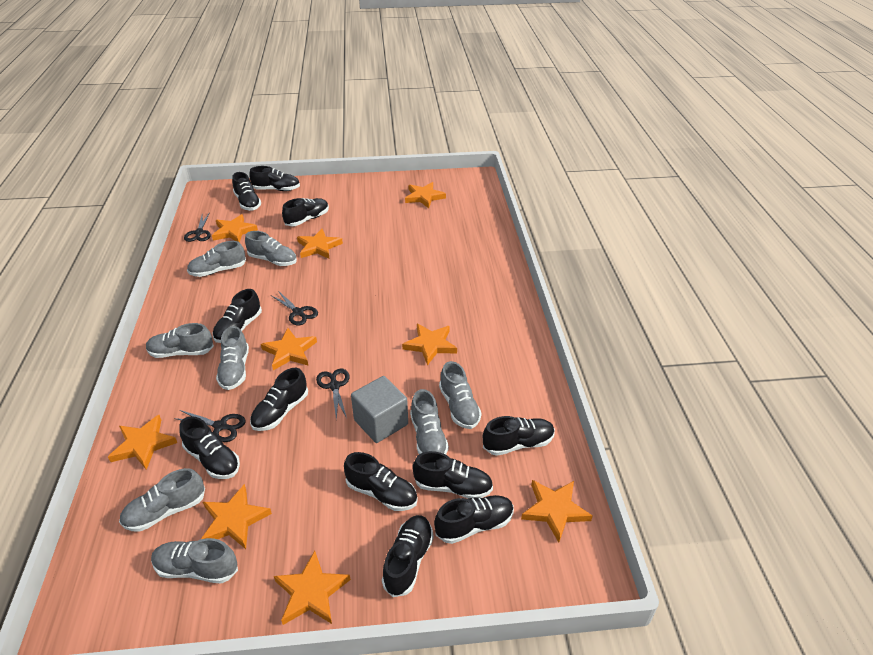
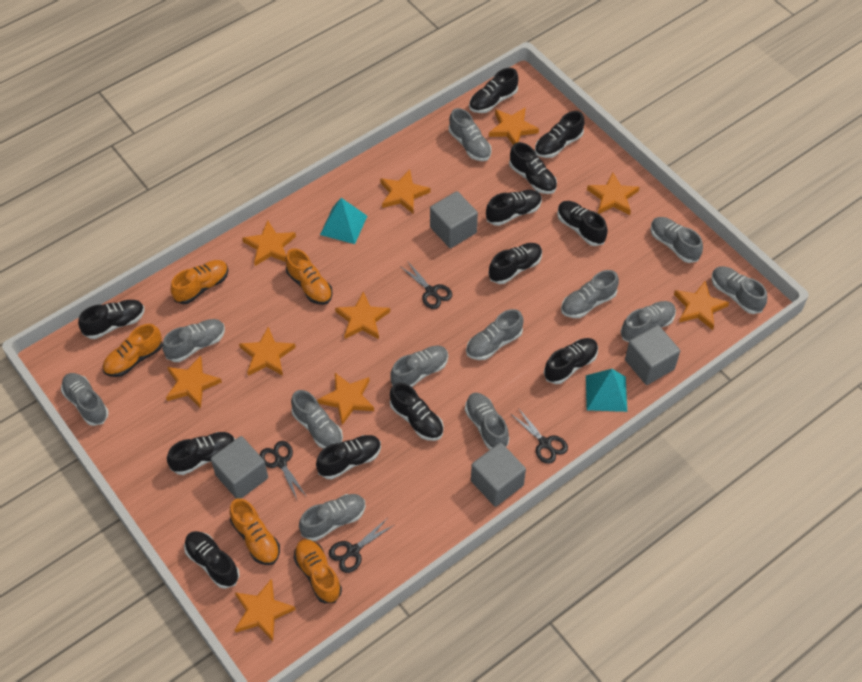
black shoe: 11 -> 12
grey cube: 1 -> 4
grey shoe: 8 -> 12
orange shoe: 0 -> 5
orange star: 9 -> 10
turquoise pyramid: 0 -> 2

